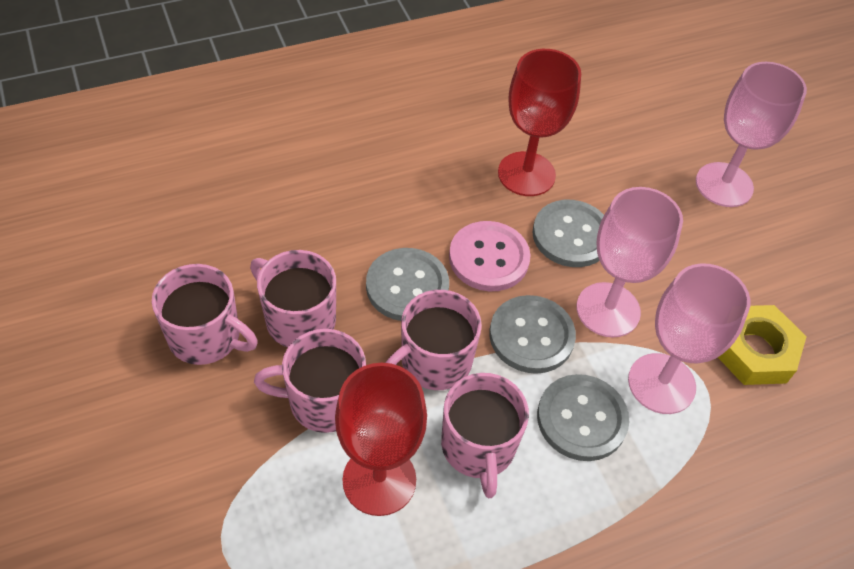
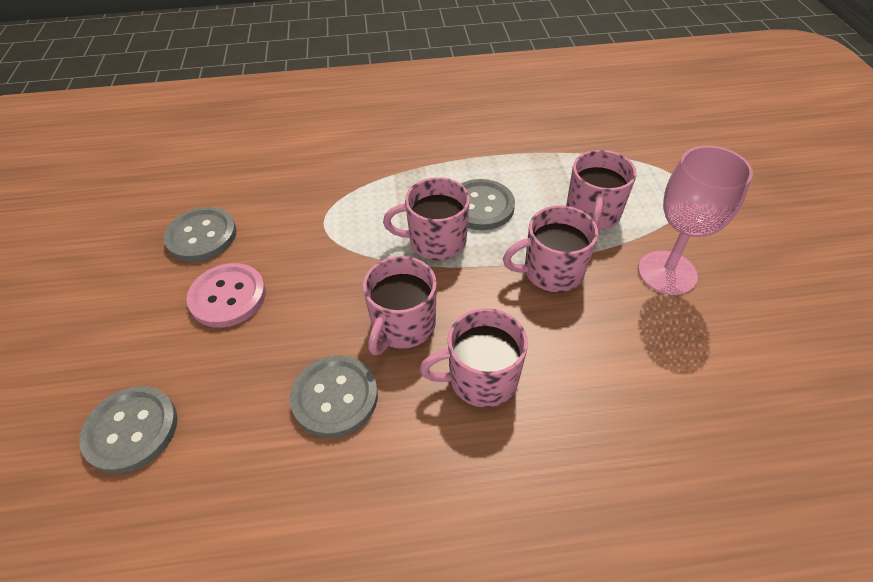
pink goblet: 3 -> 1
red goblet: 2 -> 0
yellow nut: 1 -> 0

